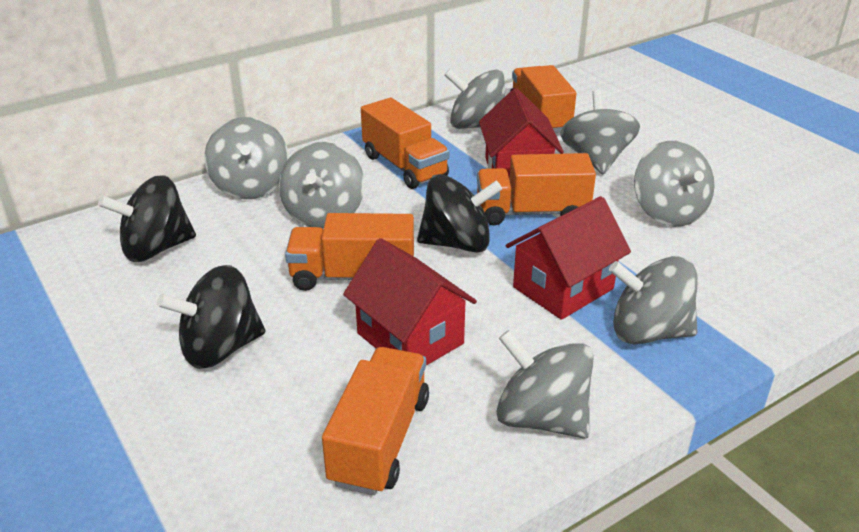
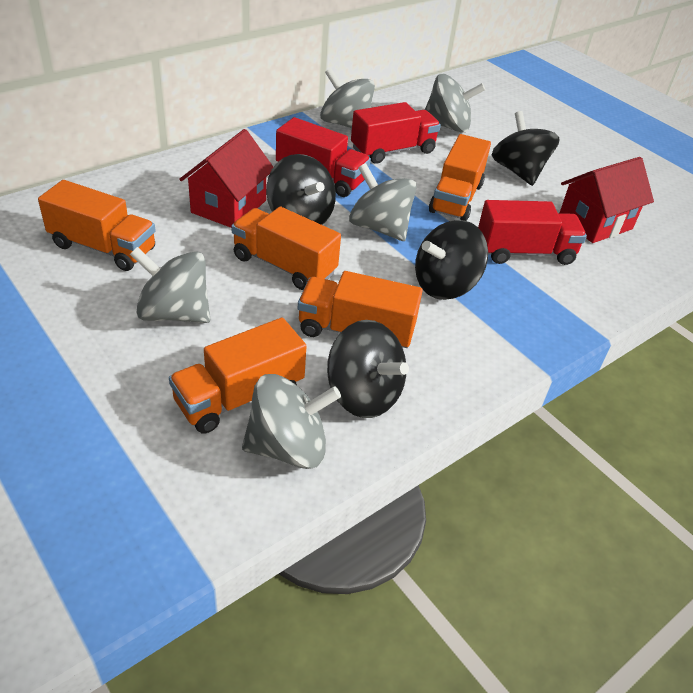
black spinning top: 3 -> 4
grey spinning top: 7 -> 5
red house: 3 -> 2
red truck: 0 -> 3

